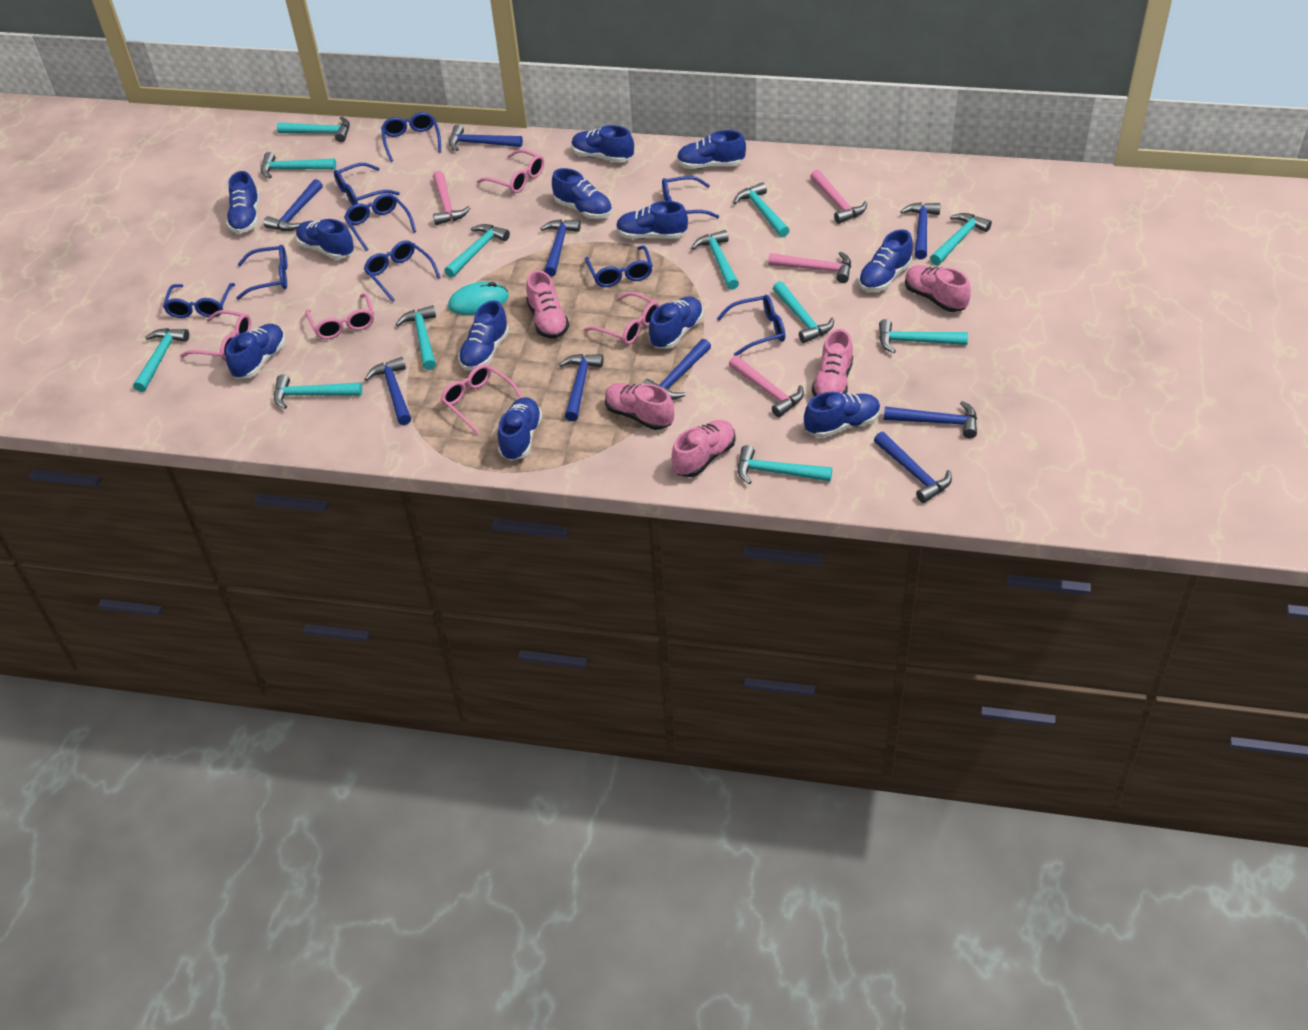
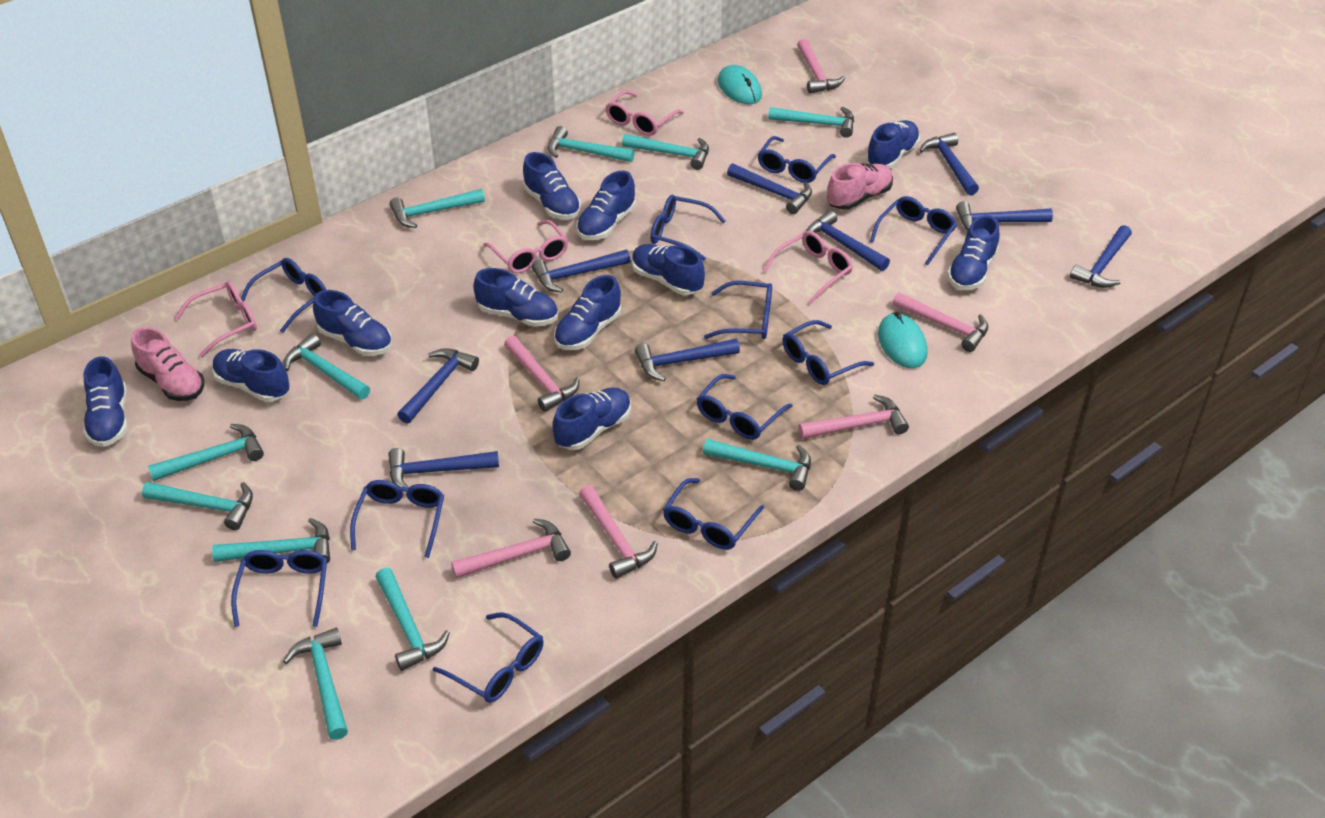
blue glasses: 9 -> 11
blue shoe: 12 -> 11
pink glasses: 5 -> 4
pink hammer: 4 -> 6
pink shoe: 5 -> 2
turquoise hammer: 12 -> 11
turquoise mouse: 1 -> 2

